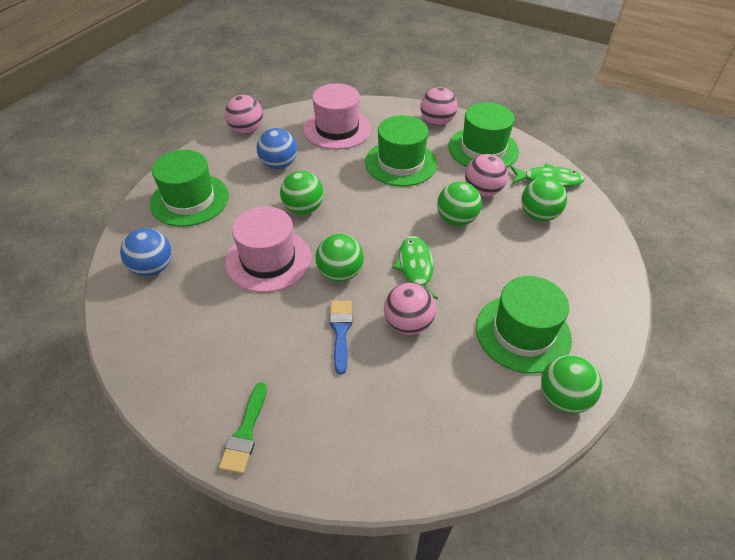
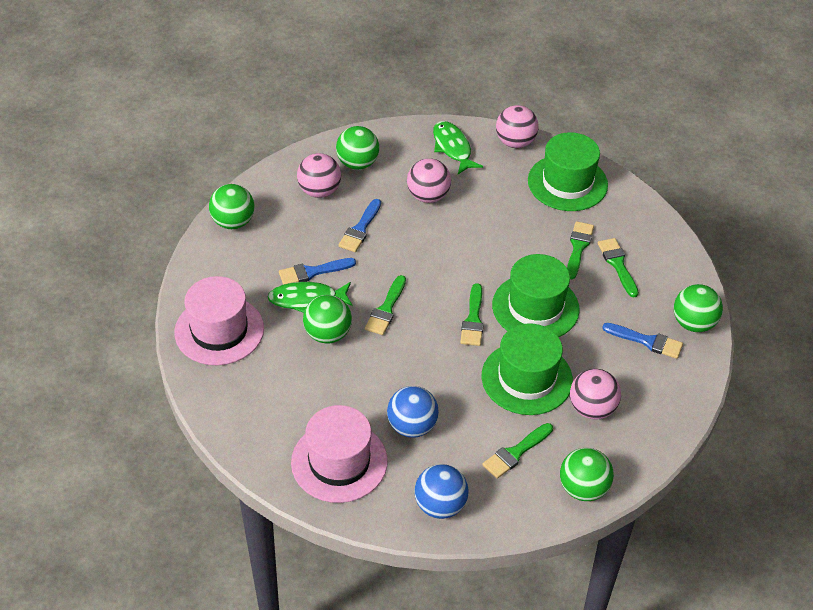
blue brush: 1 -> 3
green brush: 1 -> 5
green hat: 4 -> 3

